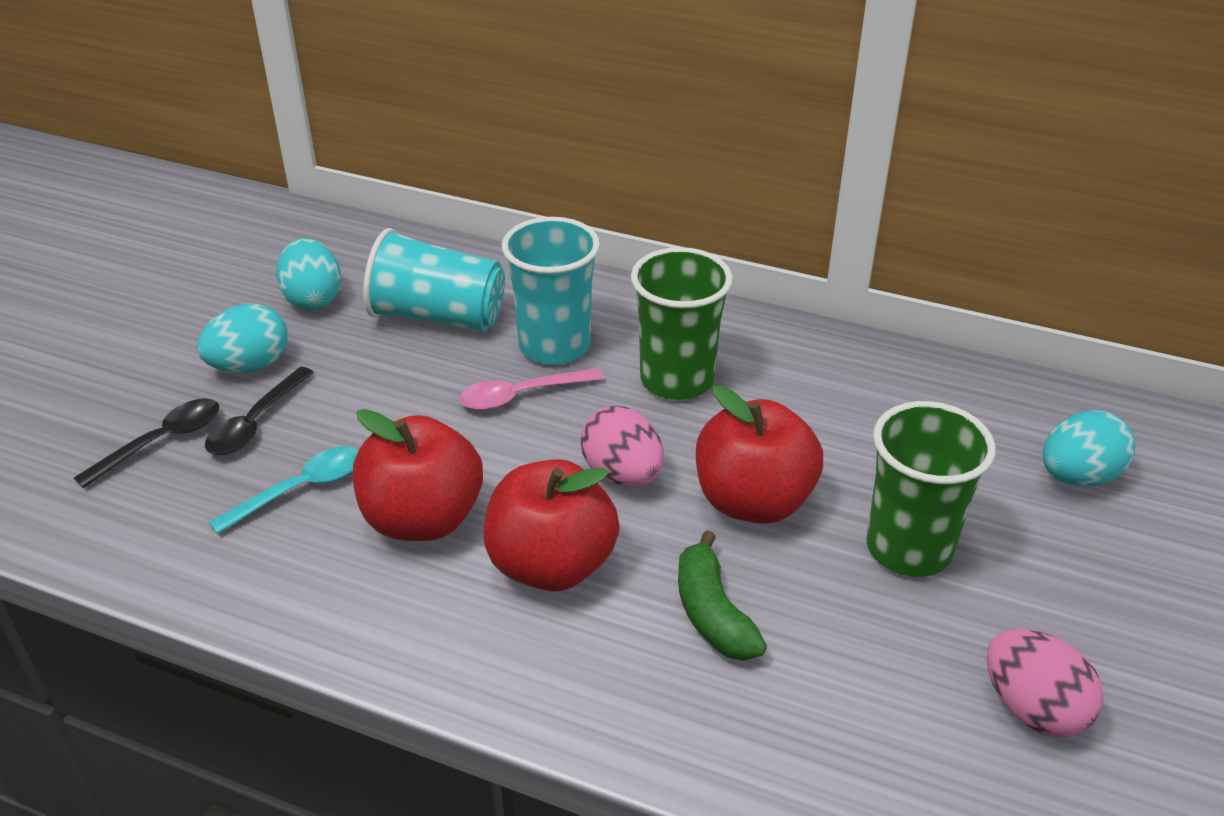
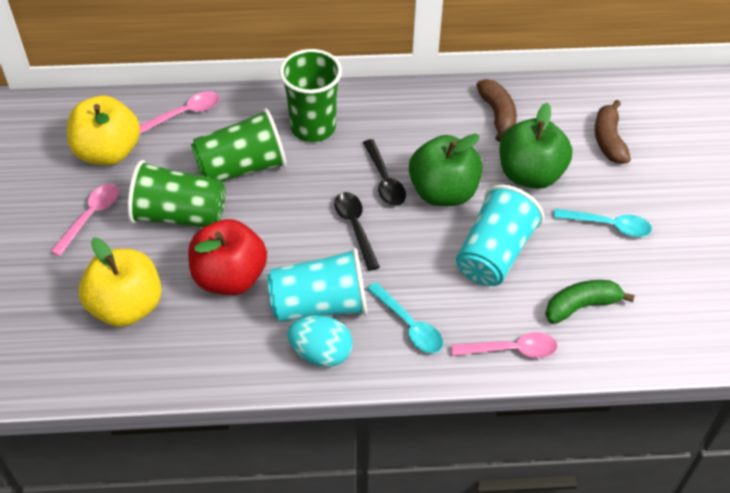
brown banana: 0 -> 2
green apple: 0 -> 2
green cup: 2 -> 3
pink egg: 2 -> 0
pink spoon: 1 -> 3
red apple: 3 -> 1
turquoise egg: 3 -> 1
turquoise spoon: 1 -> 2
yellow apple: 0 -> 2

